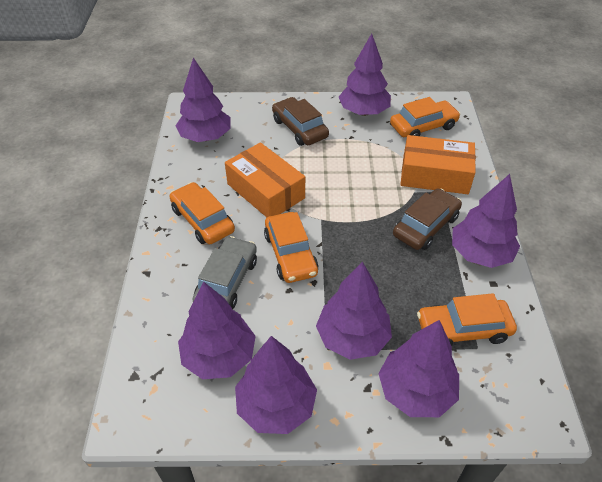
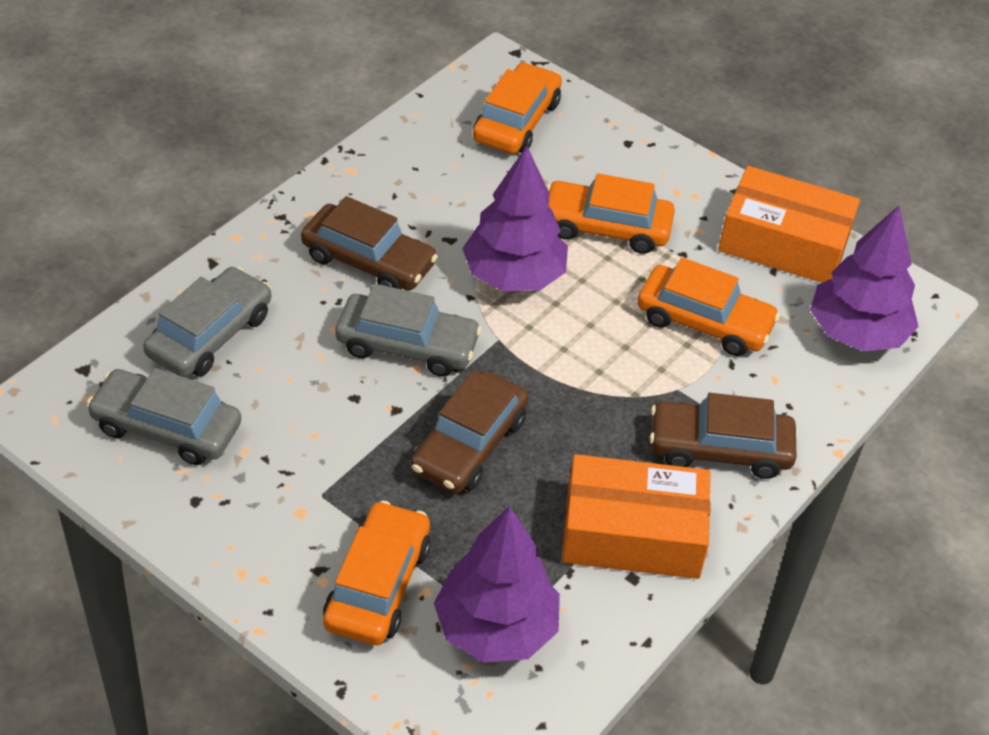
brown car: 2 -> 3
grey car: 1 -> 3
purple tree: 7 -> 3

